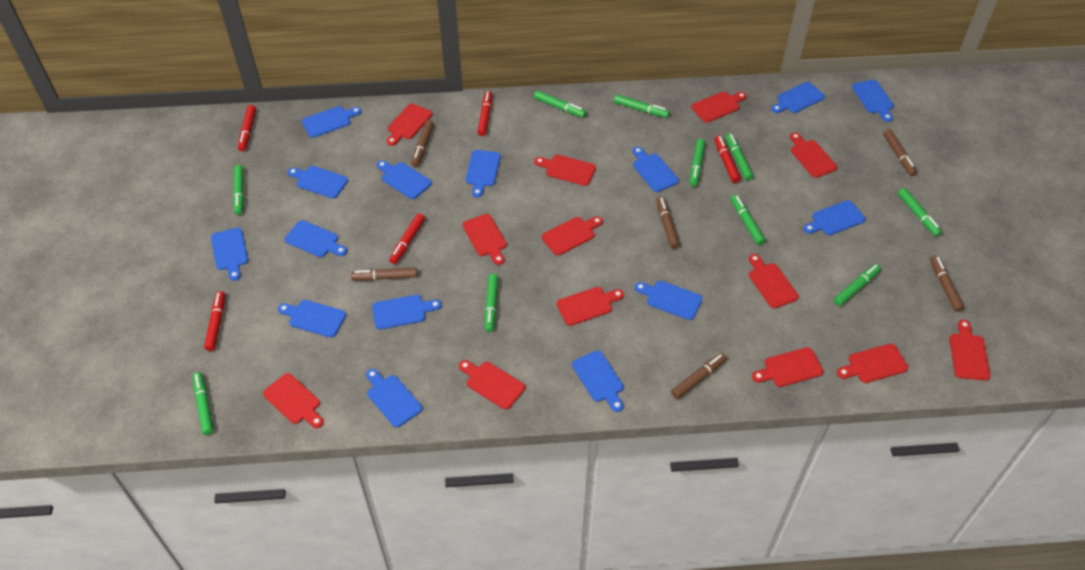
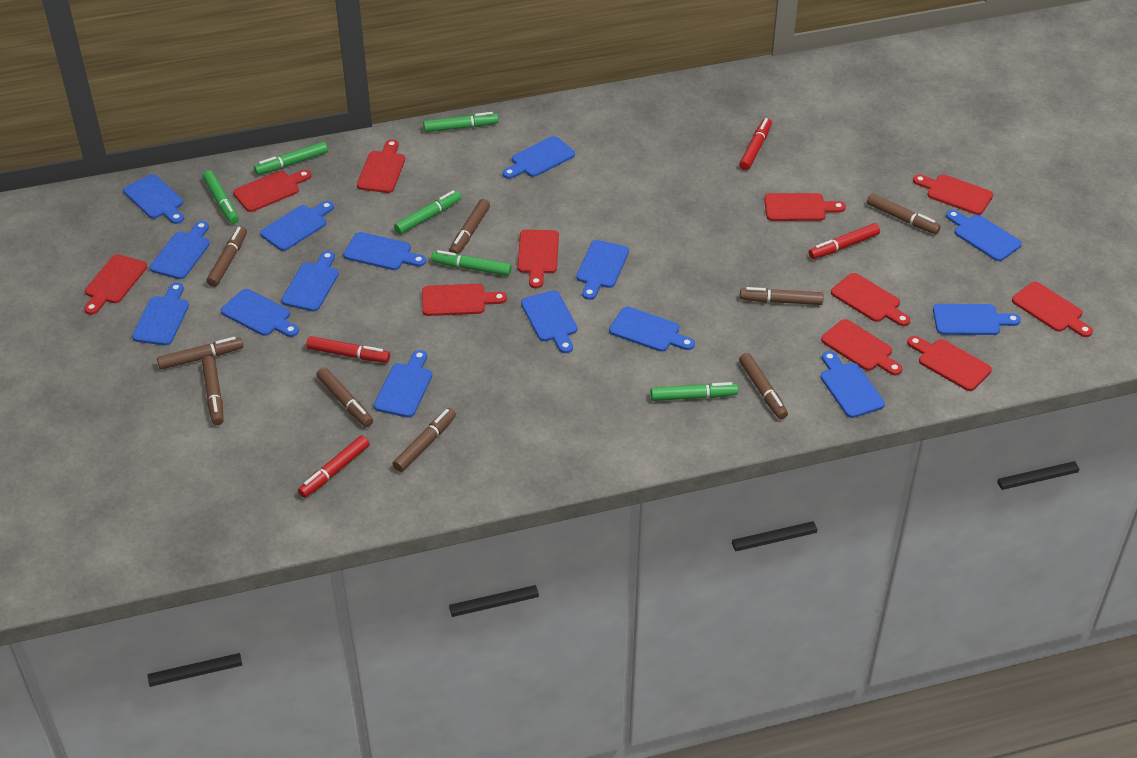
brown marker: 6 -> 9
green marker: 10 -> 6
red cutting board: 13 -> 11
red marker: 5 -> 4

